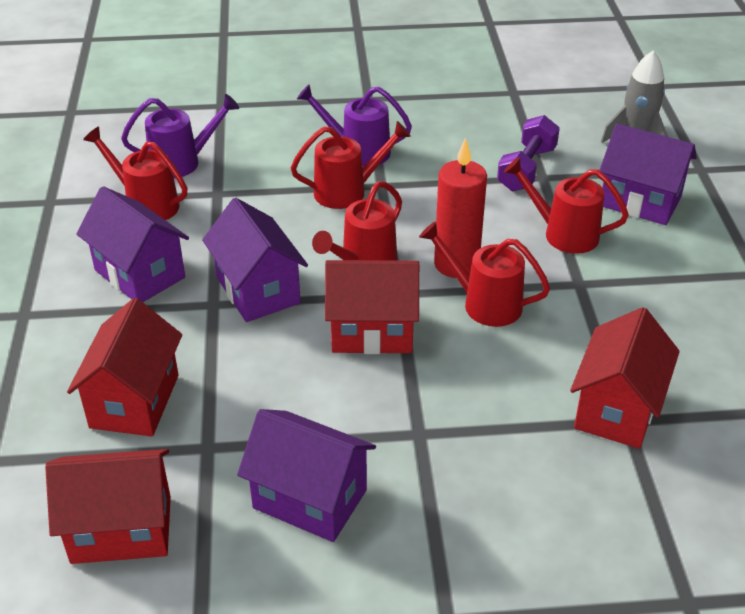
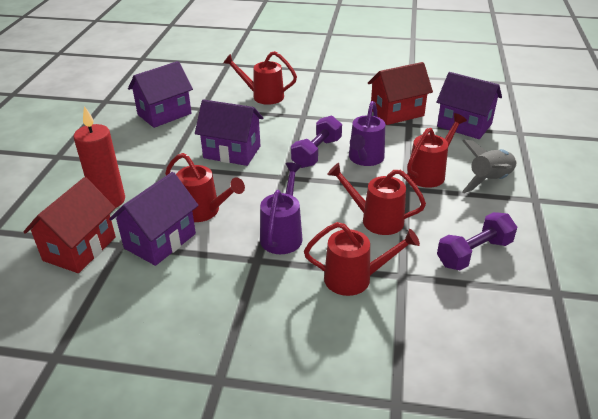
purple dumbbell: 1 -> 2
red house: 4 -> 2

